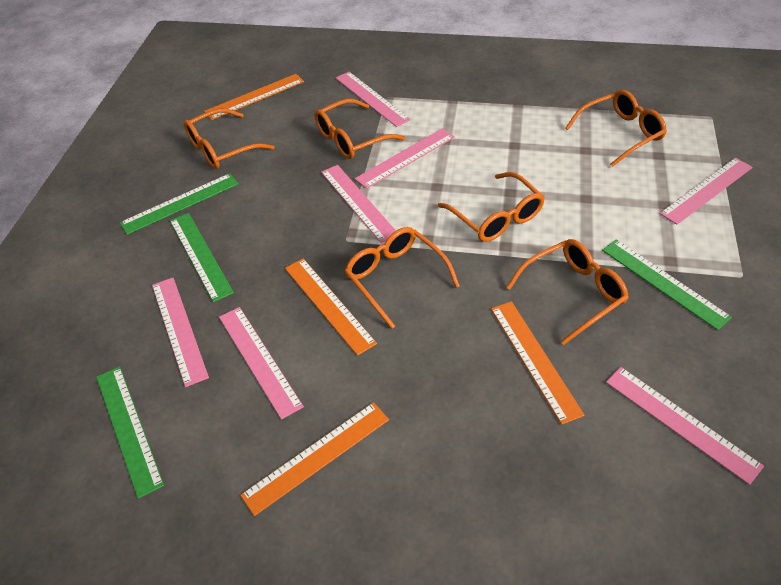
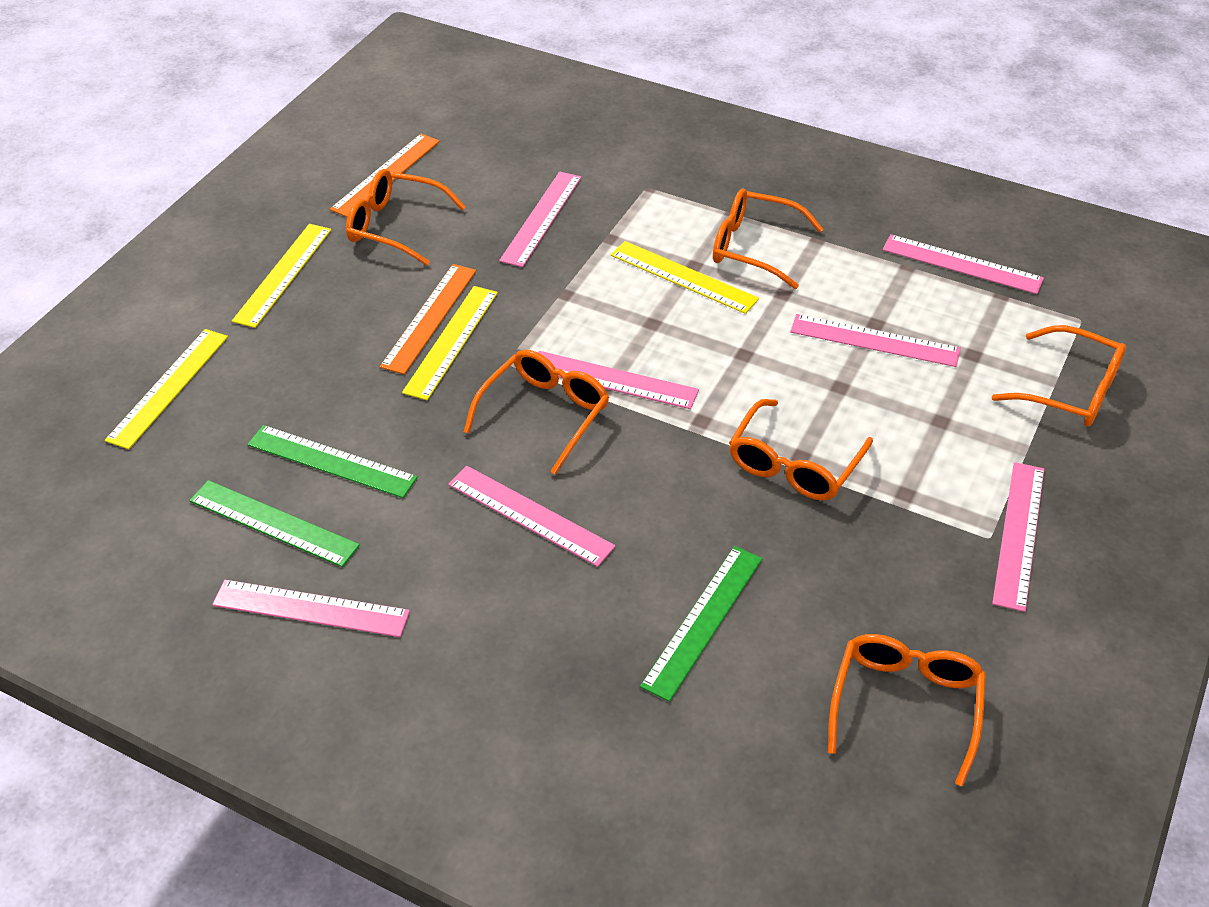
green ruler: 4 -> 3
orange ruler: 4 -> 2
yellow ruler: 0 -> 4

